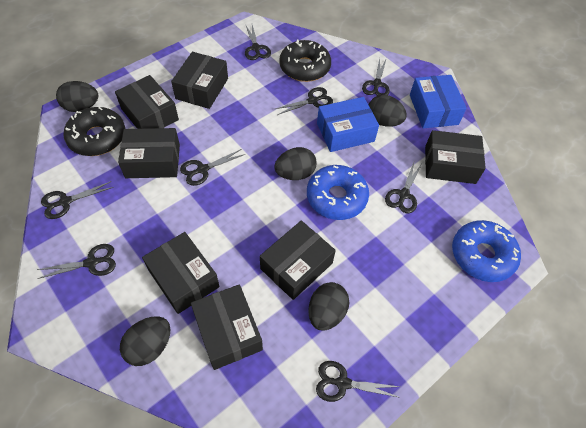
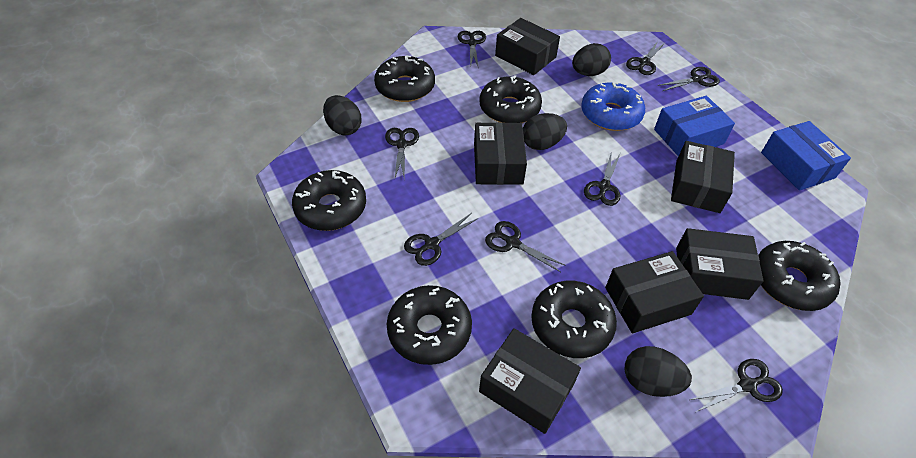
black box: 7 -> 6
black donut: 2 -> 6
black egg: 5 -> 4
blue donut: 2 -> 1

